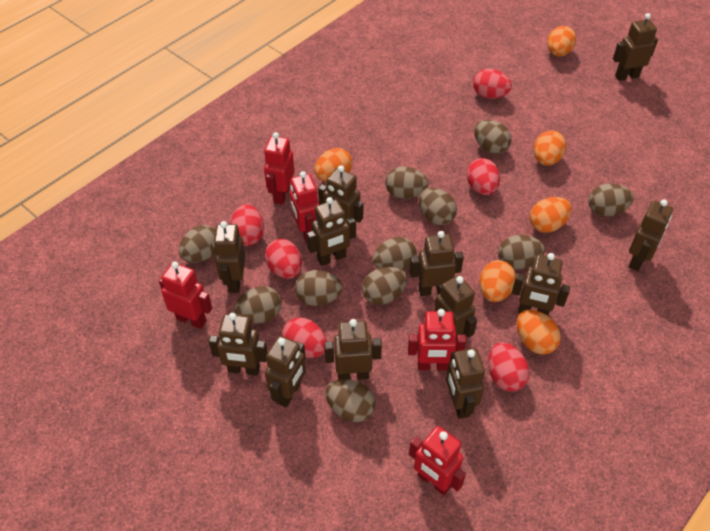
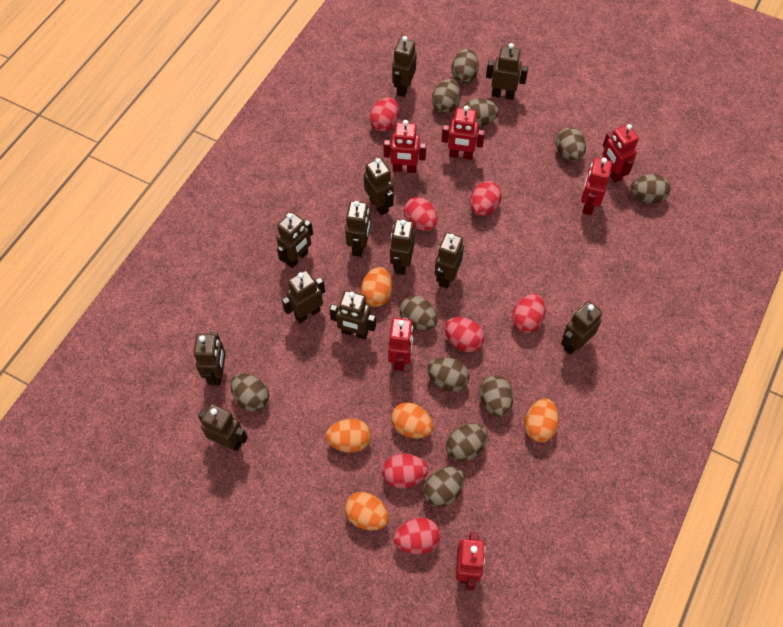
orange egg: 6 -> 5
red egg: 6 -> 7
red robot: 5 -> 6

